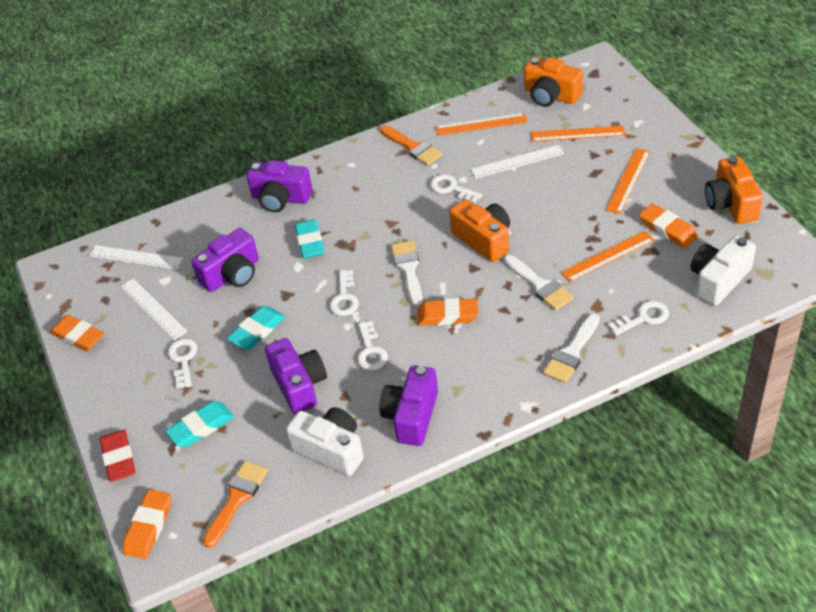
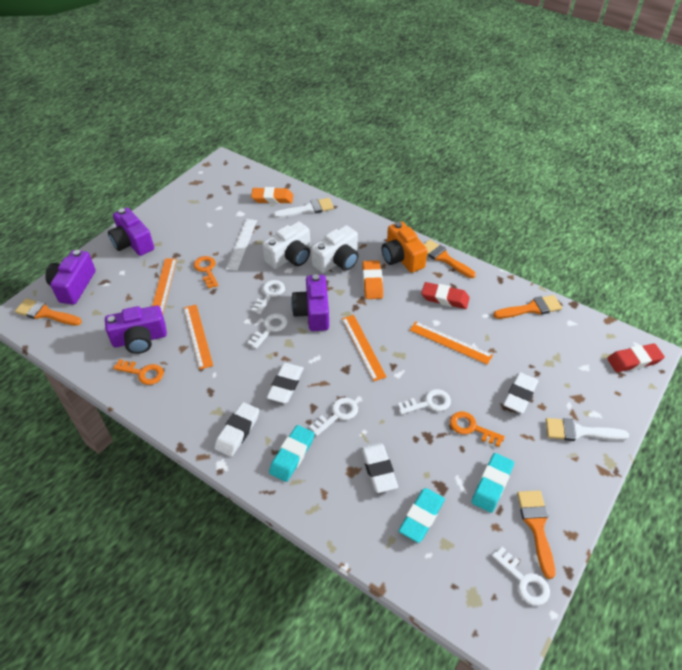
orange brush: 2 -> 4
orange camera: 3 -> 1
orange eraser: 4 -> 2
orange key: 0 -> 3
red eraser: 1 -> 2
white brush: 3 -> 2
white eraser: 0 -> 4
white ruler: 3 -> 1

